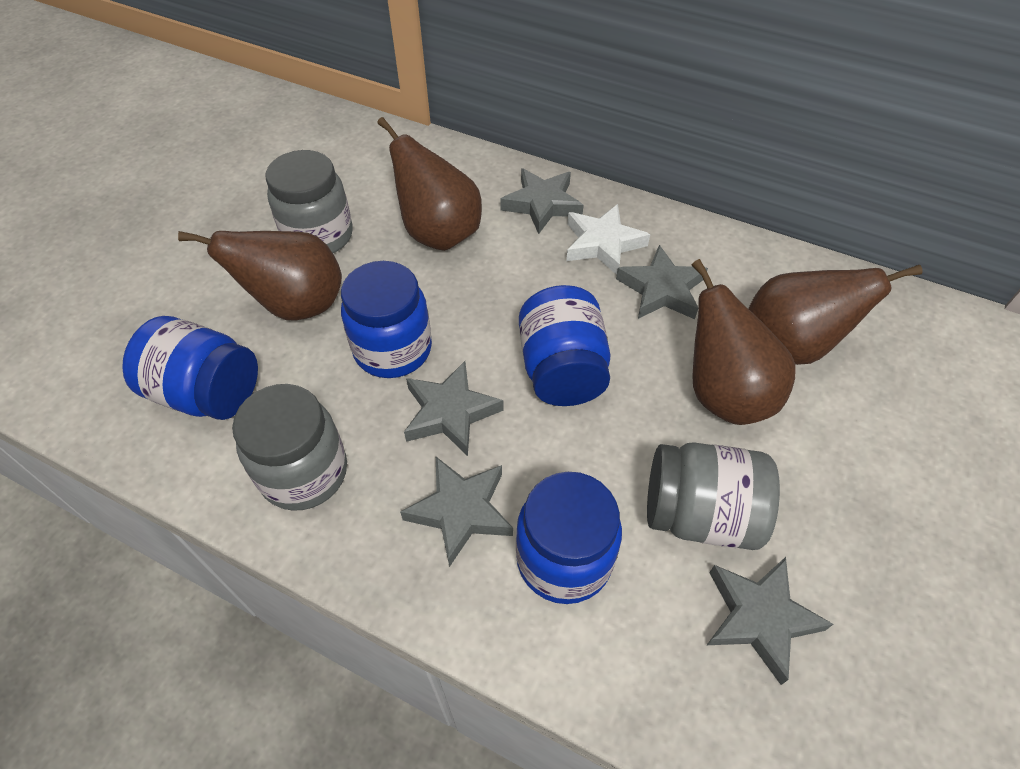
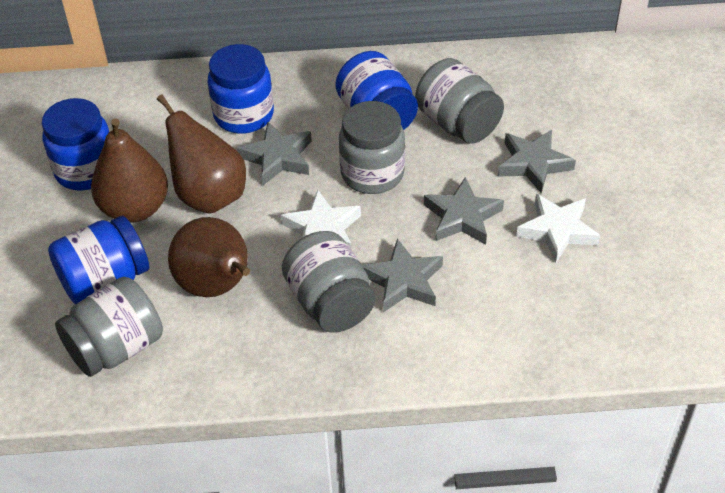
brown pear: 4 -> 3
grey jar: 3 -> 4
grey star: 5 -> 4
white star: 1 -> 2

